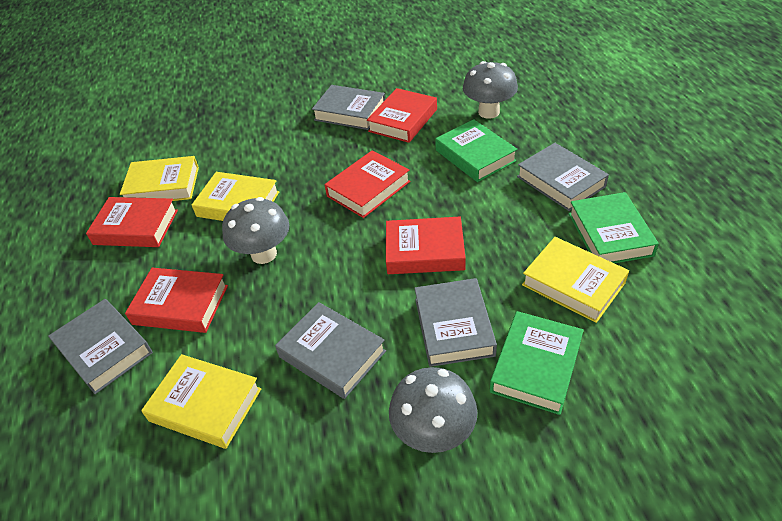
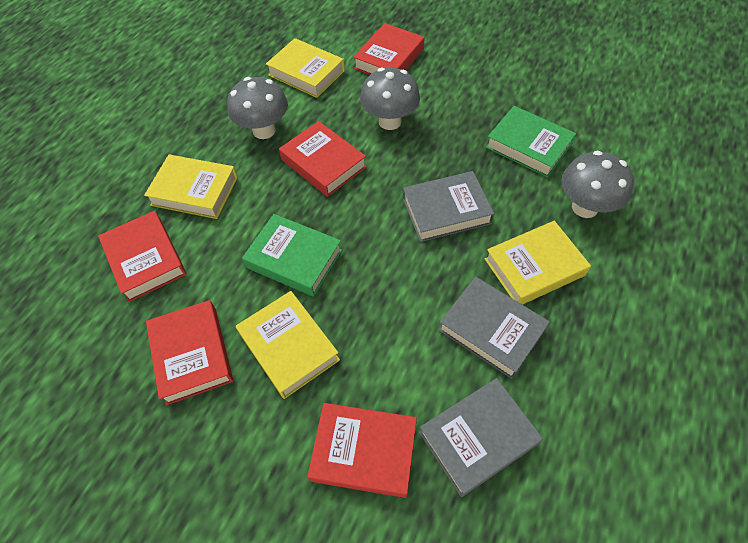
green book: 3 -> 2
grey book: 5 -> 3

